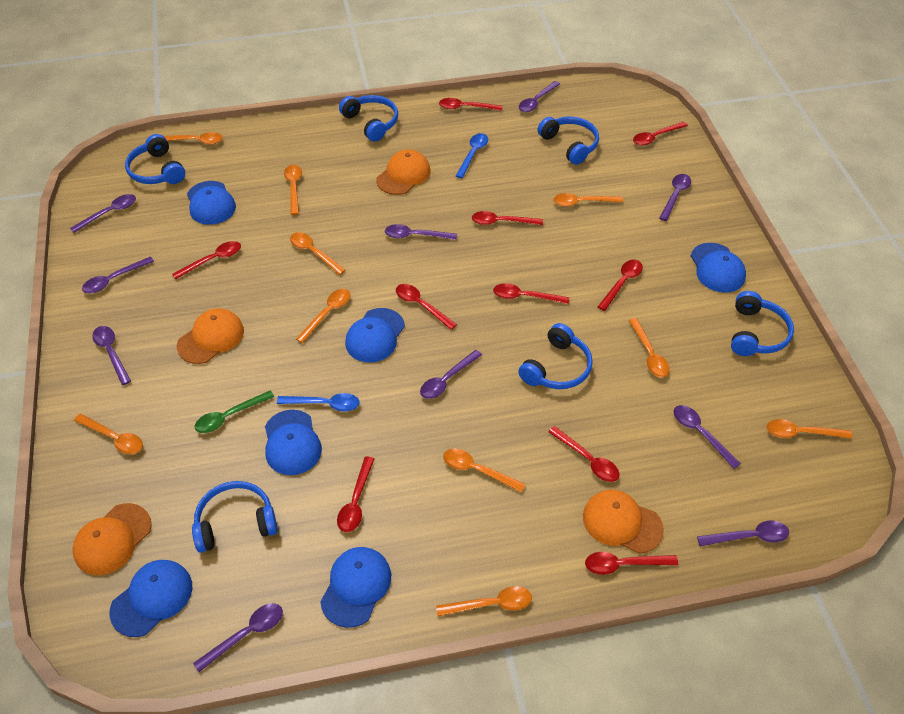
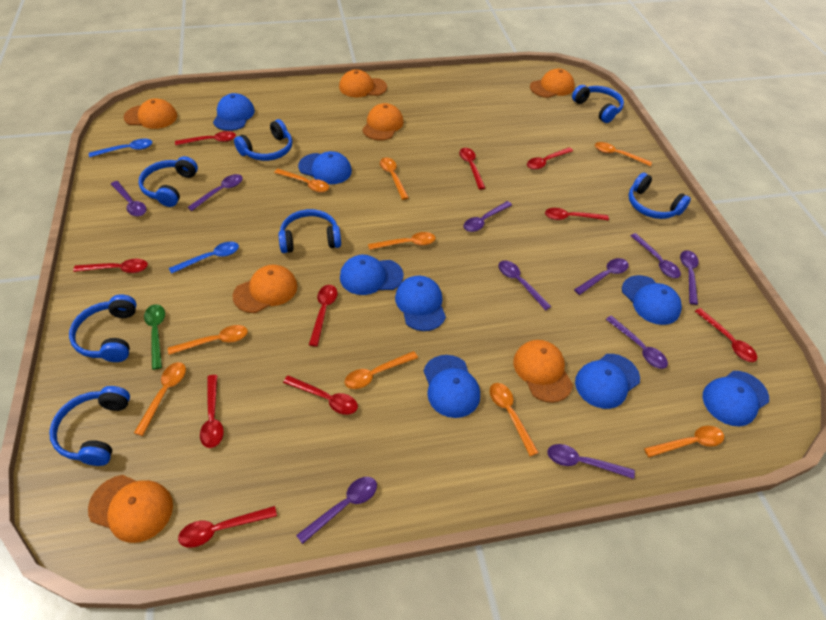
blue cap: 6 -> 8
blue headphones: 6 -> 7
orange cap: 4 -> 7
orange spoon: 10 -> 9

